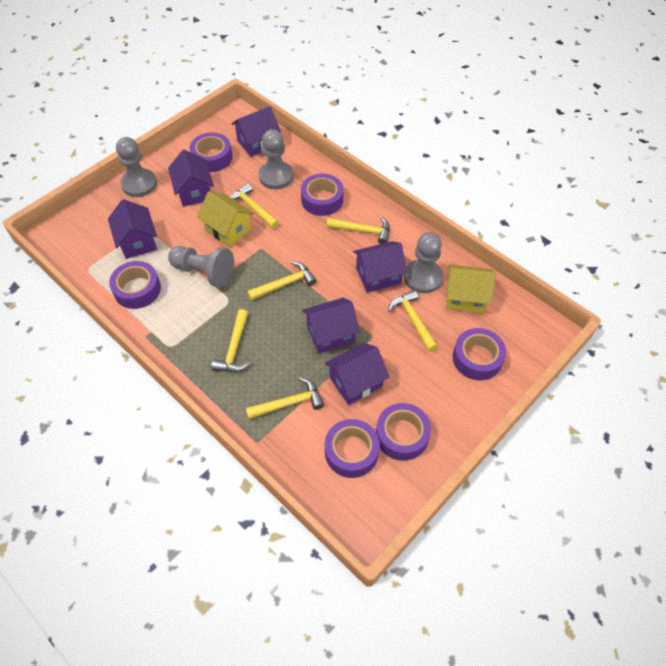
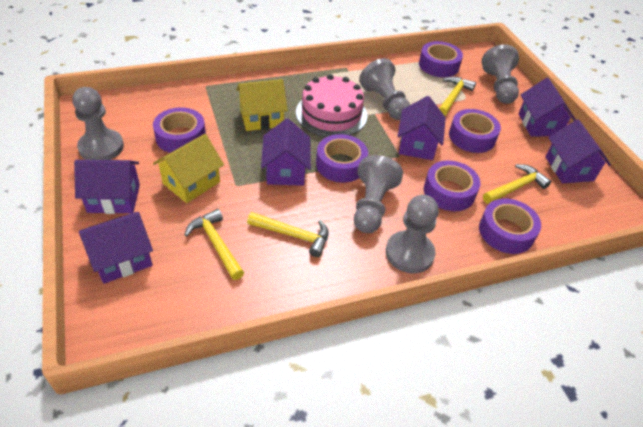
grey pawn: 4 -> 5
pink cake: 0 -> 1
yellow hammer: 6 -> 4

